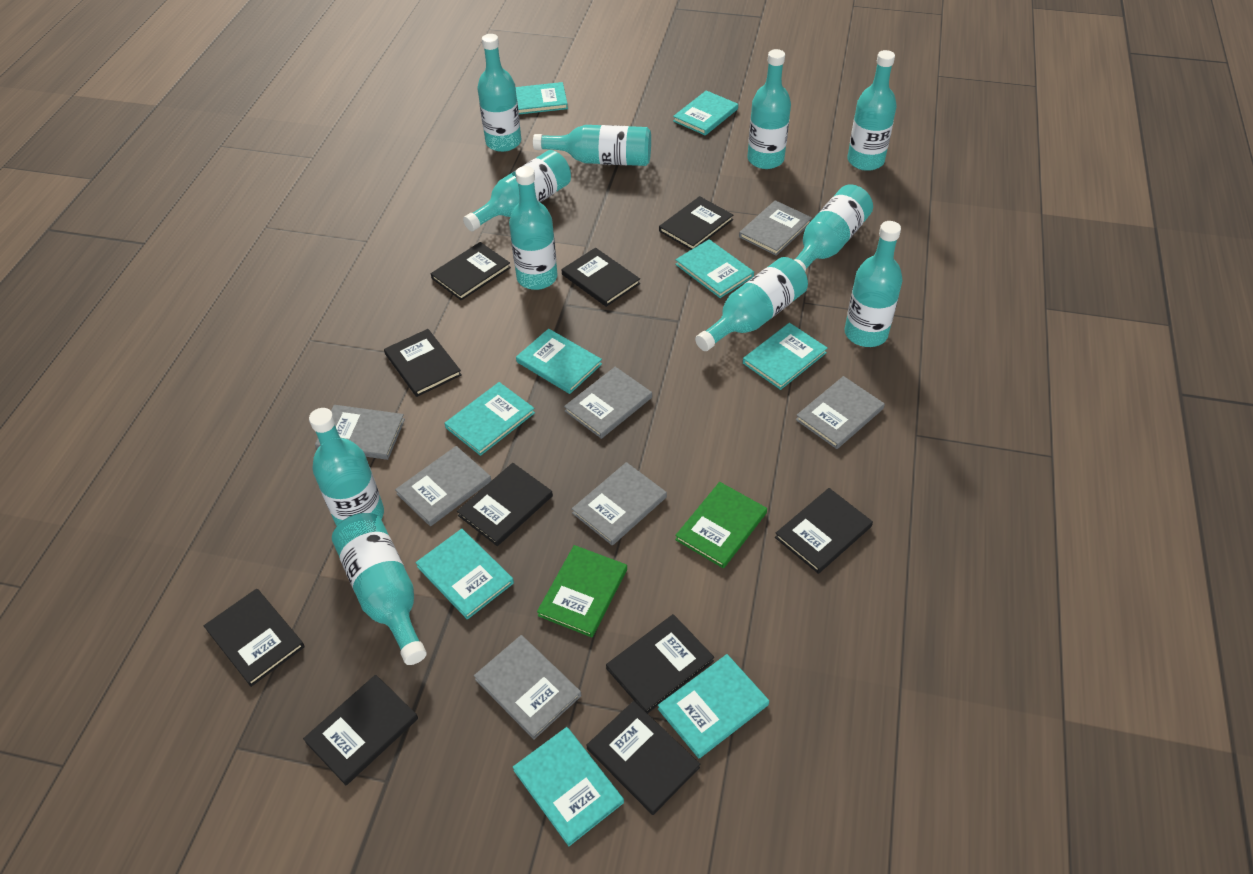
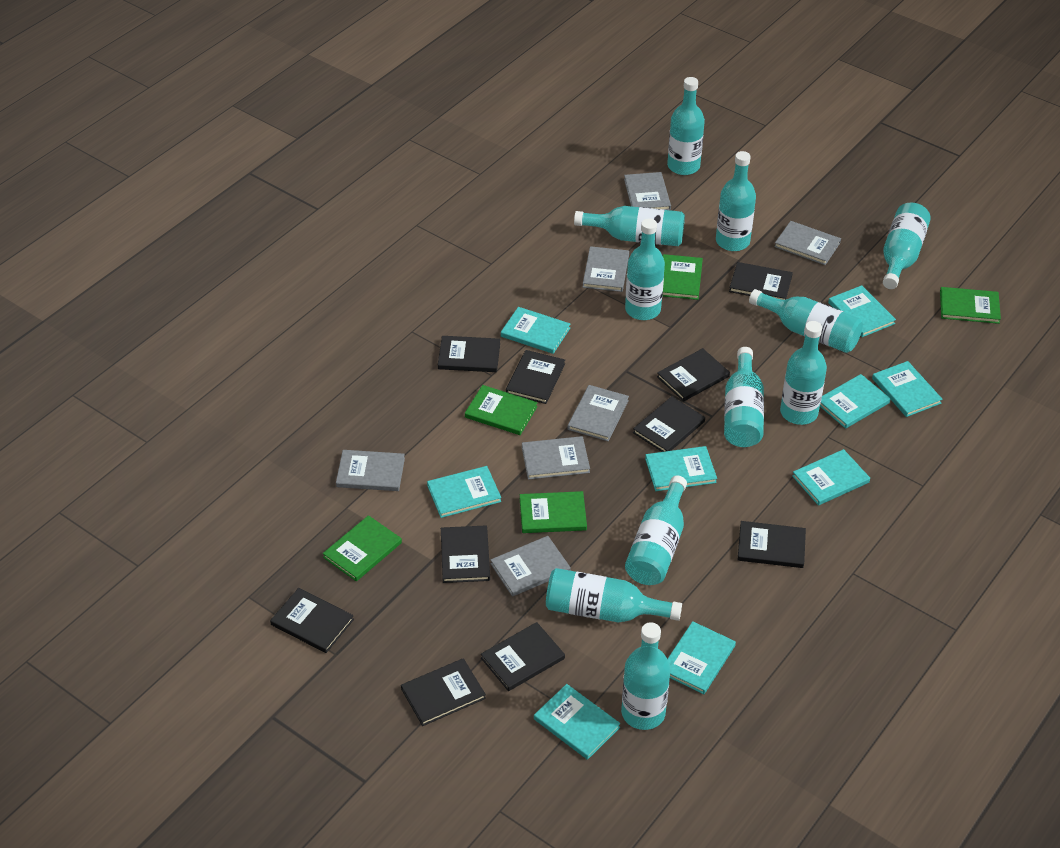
green book: 2 -> 5

